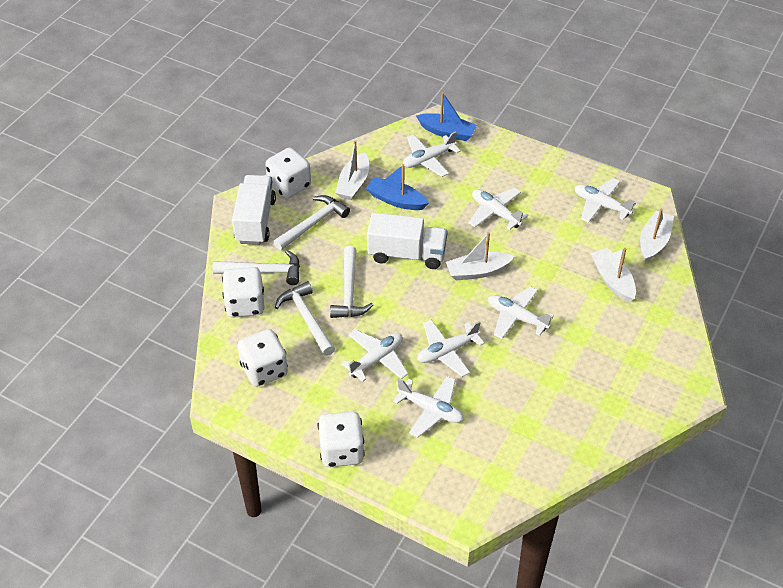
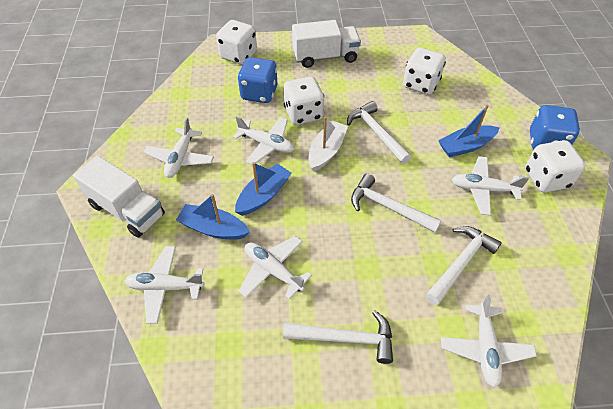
blue boat: 2 -> 3
blue dice: 0 -> 2
white boat: 4 -> 1
white plane: 7 -> 6

